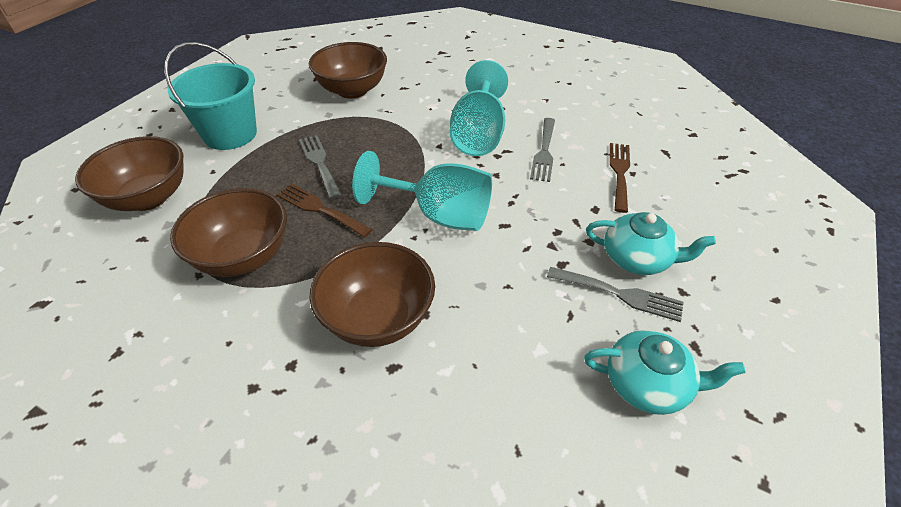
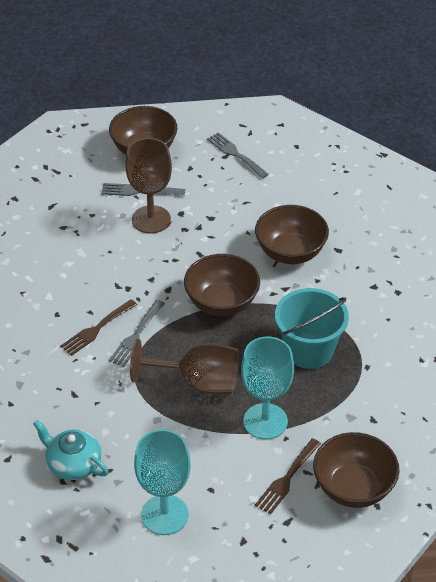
brown goblet: 0 -> 2
turquoise teapot: 2 -> 1

